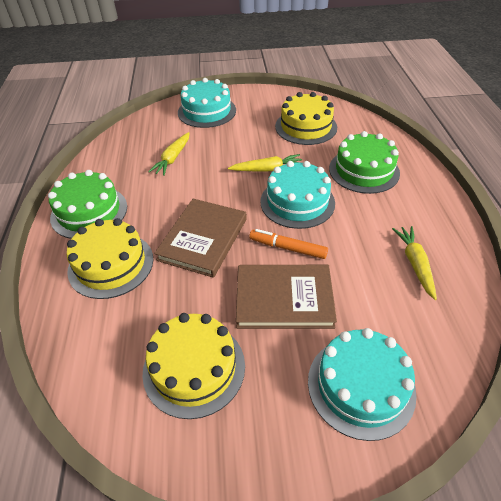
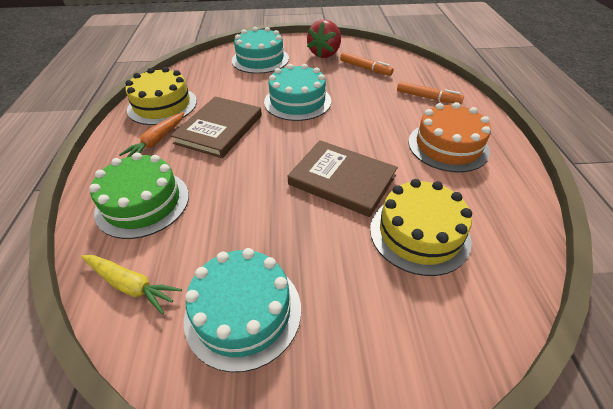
green cake: 2 -> 1
orange cake: 0 -> 1
orange carrot: 0 -> 1
orange marker: 1 -> 2
red strawberry: 0 -> 1
yellow cake: 3 -> 2
yellow carrot: 3 -> 1

